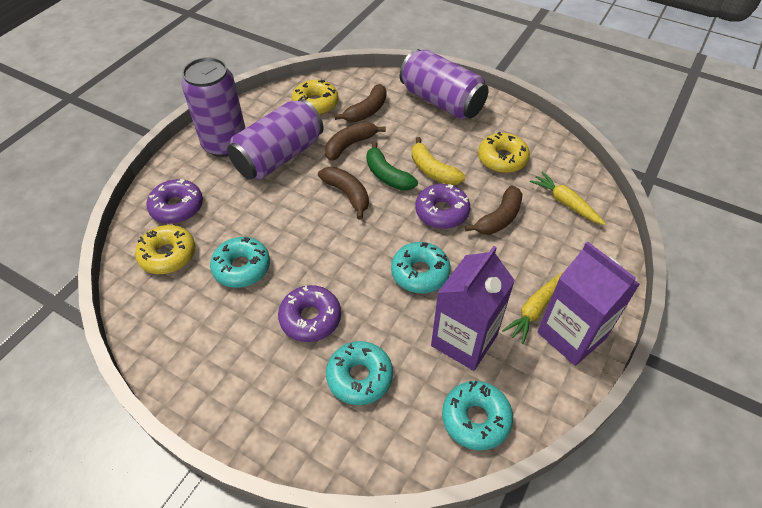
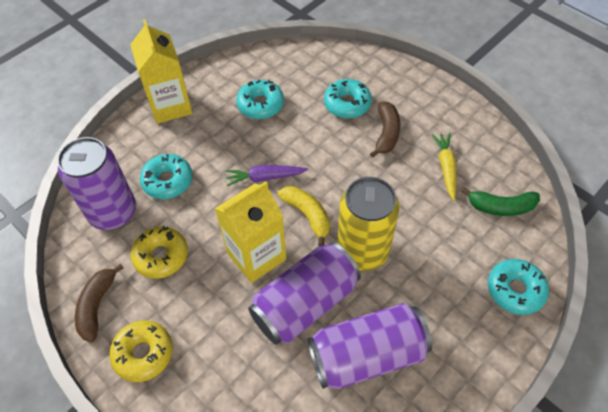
brown banana: 4 -> 2
purple carrot: 0 -> 1
purple carton: 2 -> 0
purple donut: 3 -> 0
yellow can: 0 -> 1
yellow carrot: 2 -> 1
yellow carton: 0 -> 2
yellow donut: 3 -> 2

